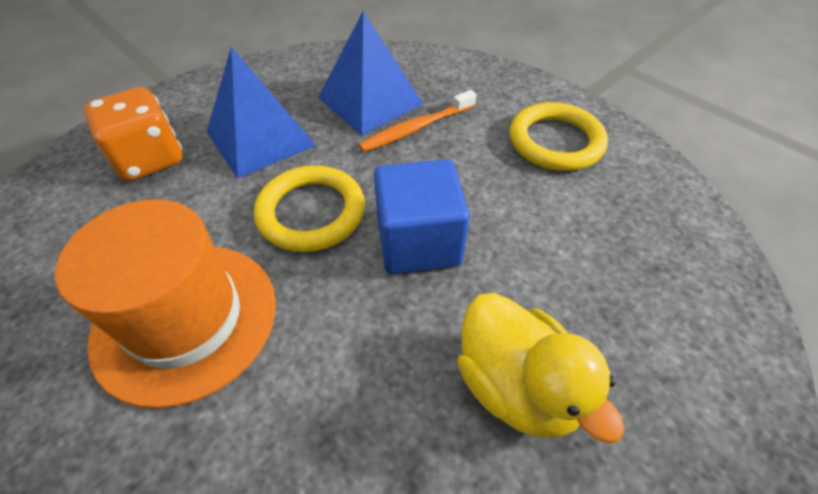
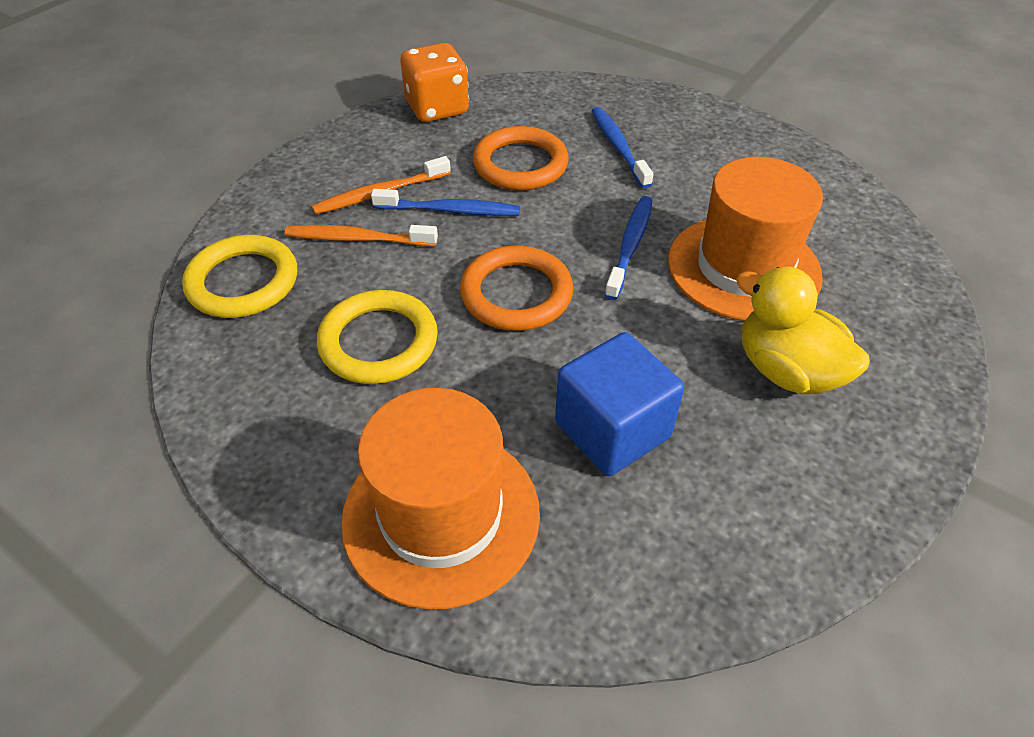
blue pyramid: 2 -> 0
blue toothbrush: 0 -> 3
orange hat: 1 -> 2
orange ring: 0 -> 2
orange toothbrush: 1 -> 2

